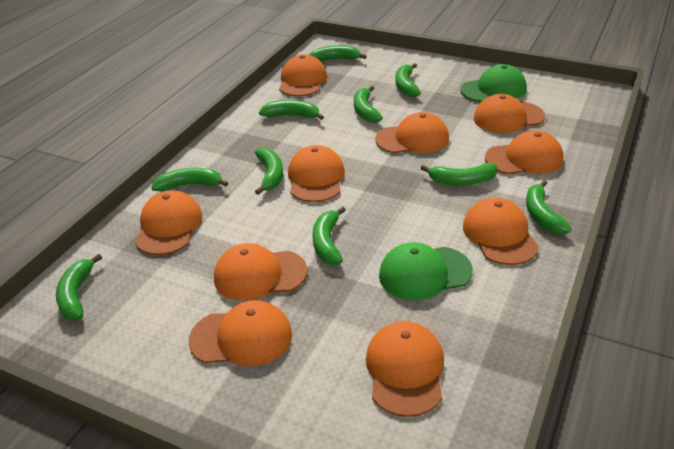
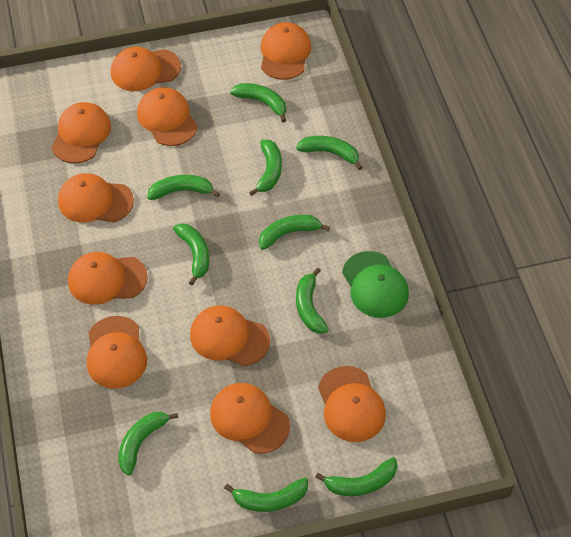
green cap: 2 -> 1

